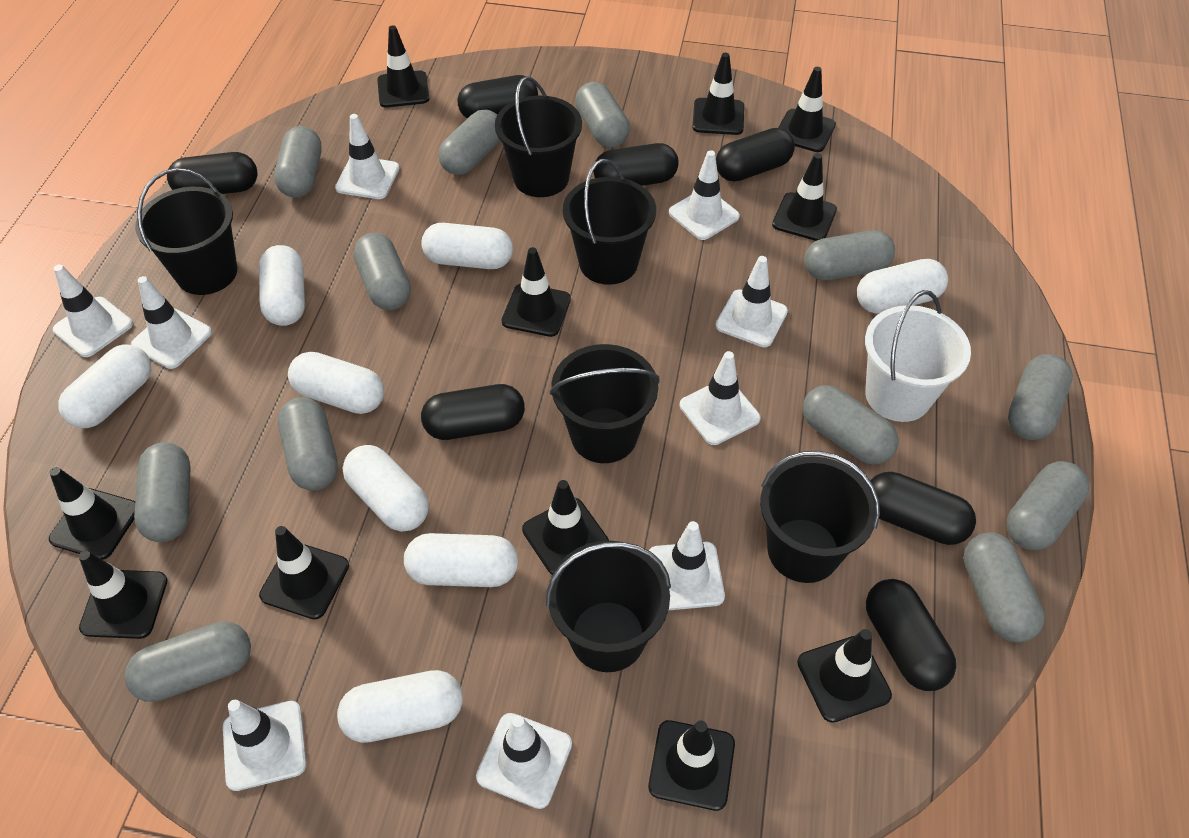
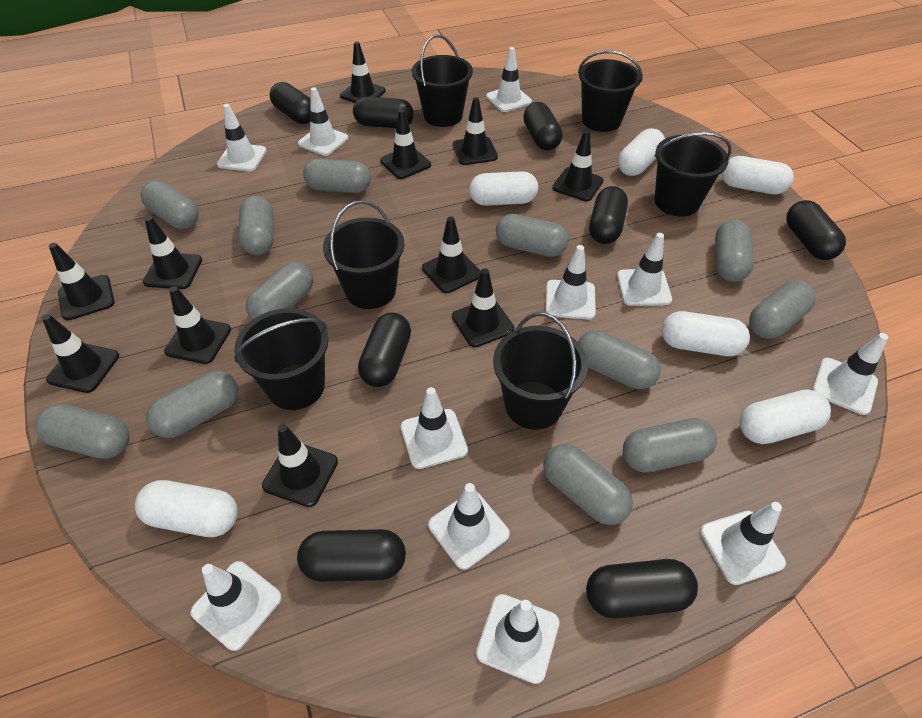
black capsule: 7 -> 8
white bucket: 1 -> 0
white capsule: 8 -> 6
white traffic cone: 9 -> 11

